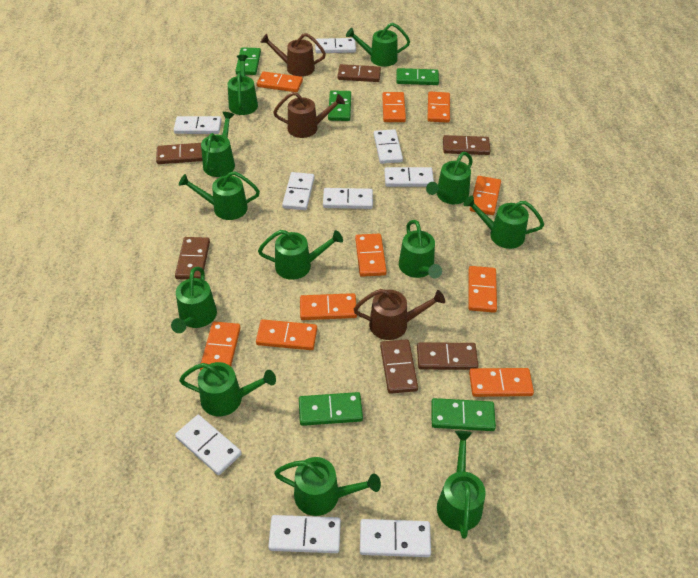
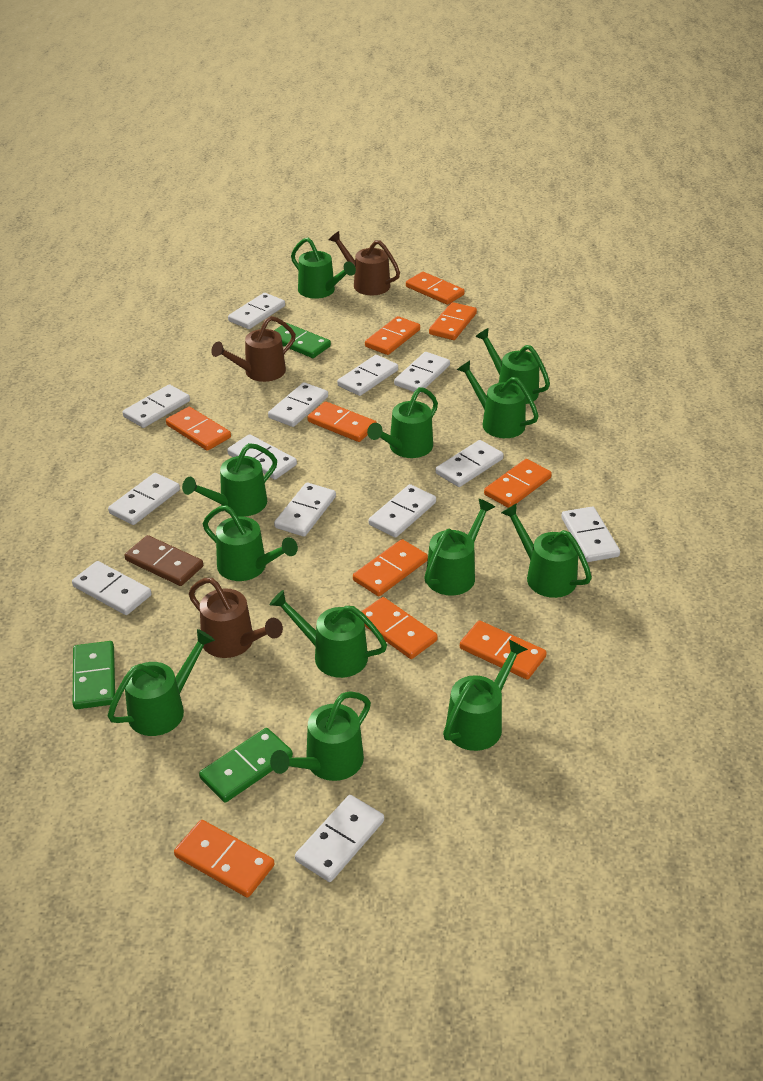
brown domino: 6 -> 1
green domino: 5 -> 3
white domino: 9 -> 13

